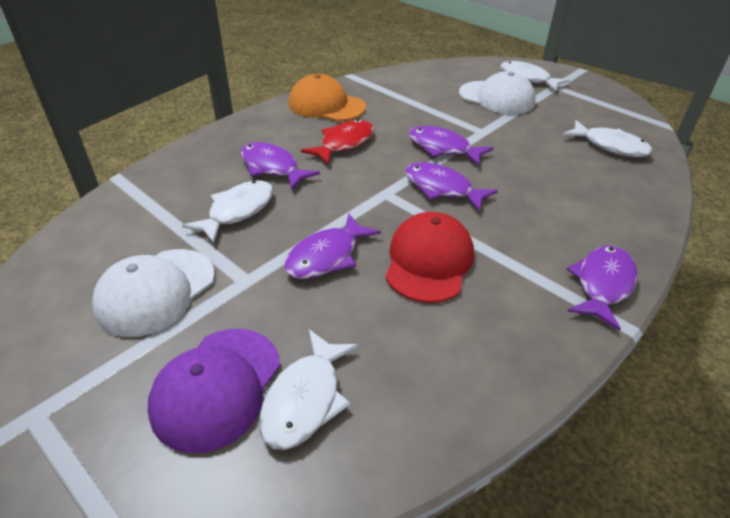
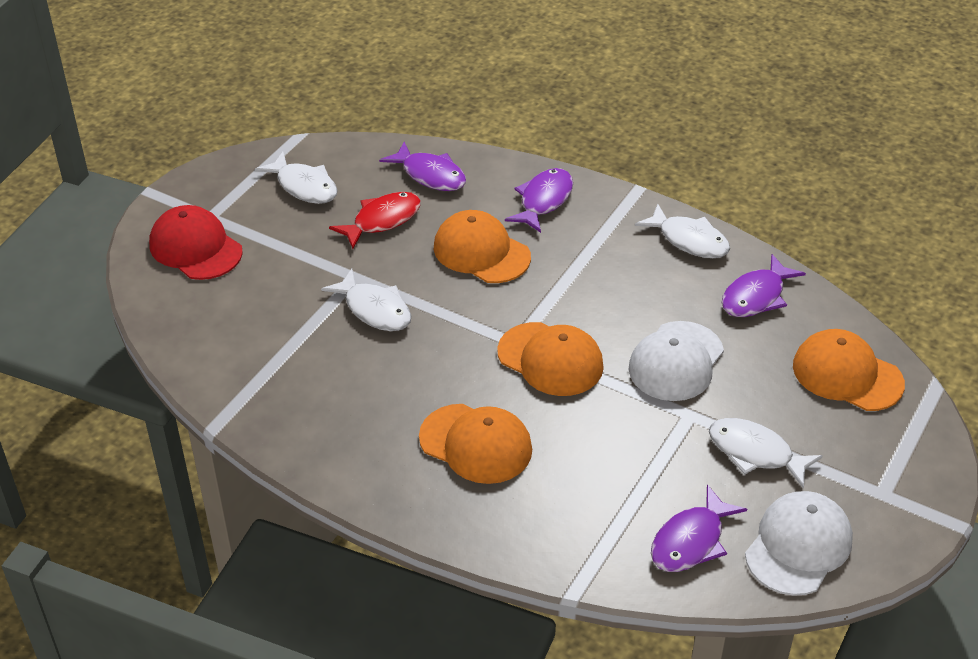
orange cap: 1 -> 4
purple cap: 1 -> 0
purple fish: 5 -> 4

